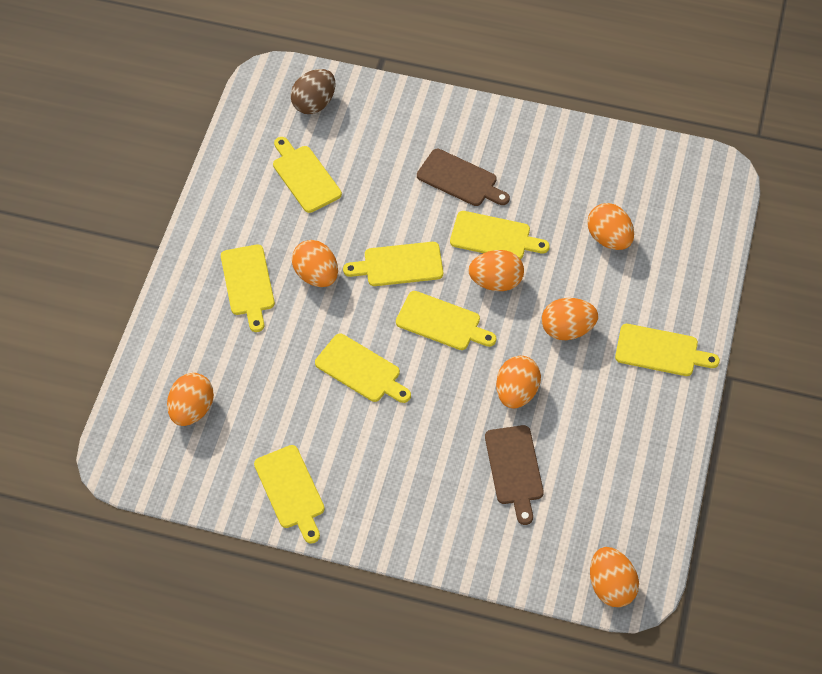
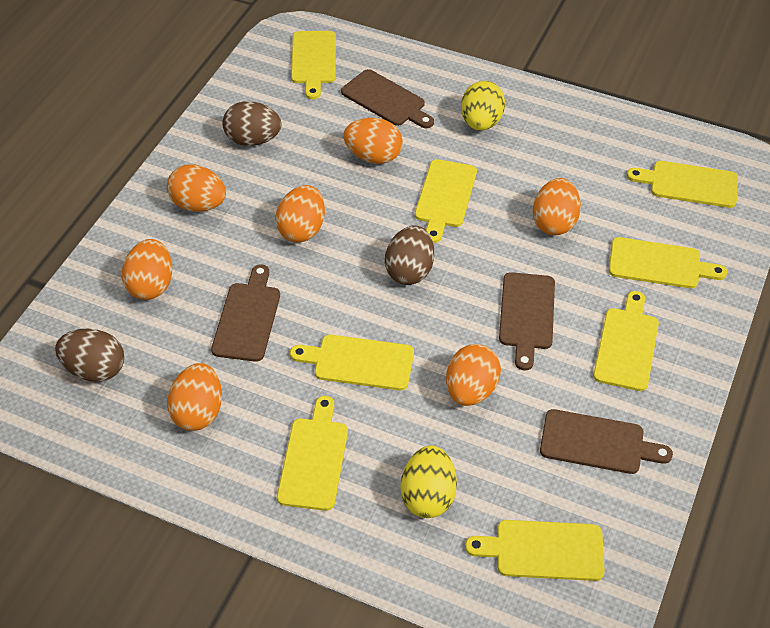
brown cutting board: 2 -> 4
brown egg: 1 -> 3
yellow egg: 0 -> 2

